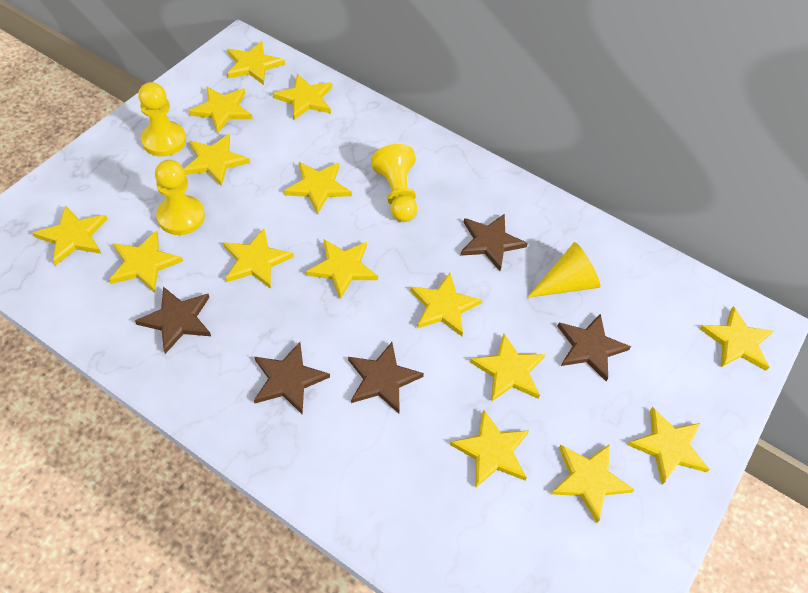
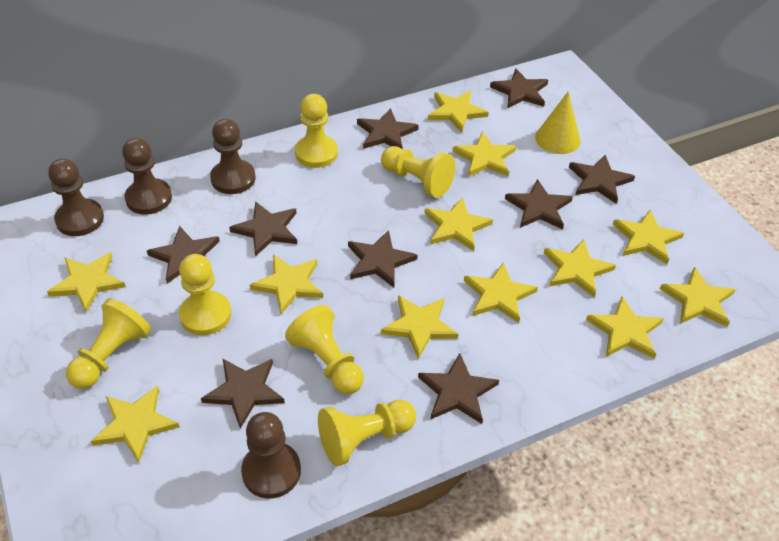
brown pawn: 0 -> 4
brown star: 5 -> 9
yellow pawn: 3 -> 6
yellow star: 15 -> 12

